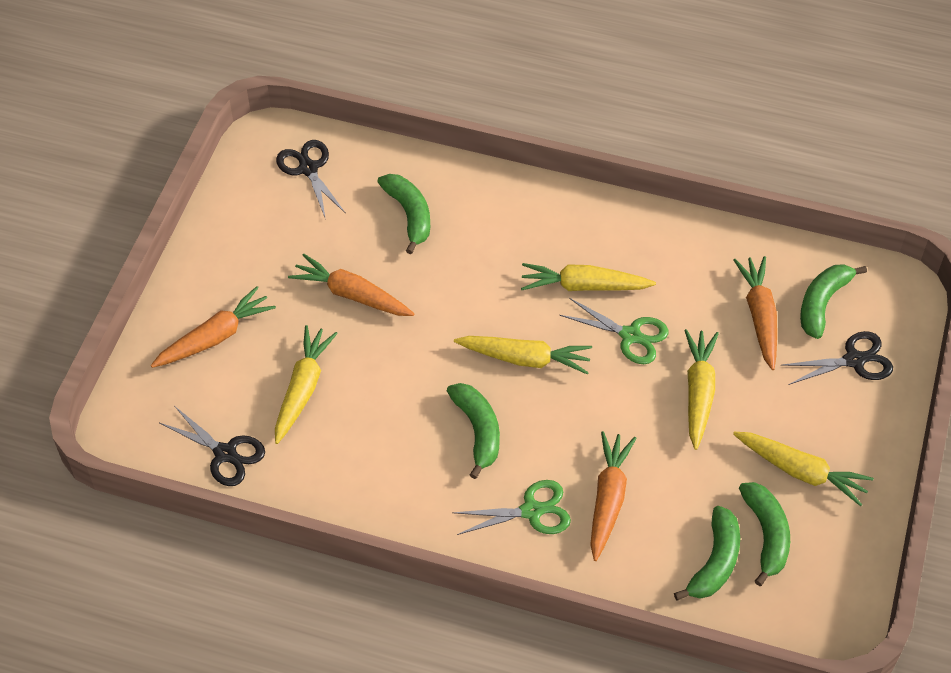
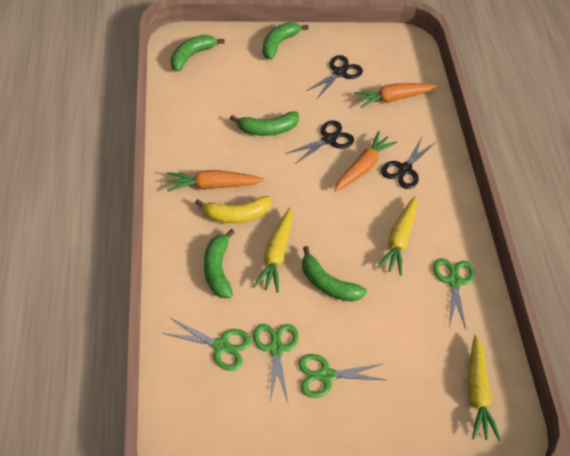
green scissors: 2 -> 4
orange carrot: 4 -> 3
yellow banana: 0 -> 1
yellow carrot: 5 -> 3

